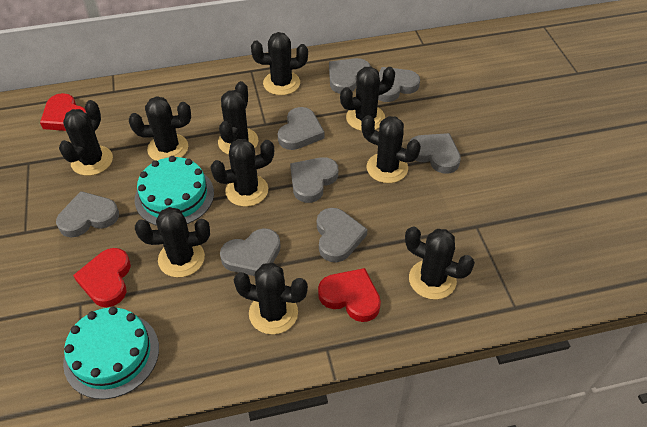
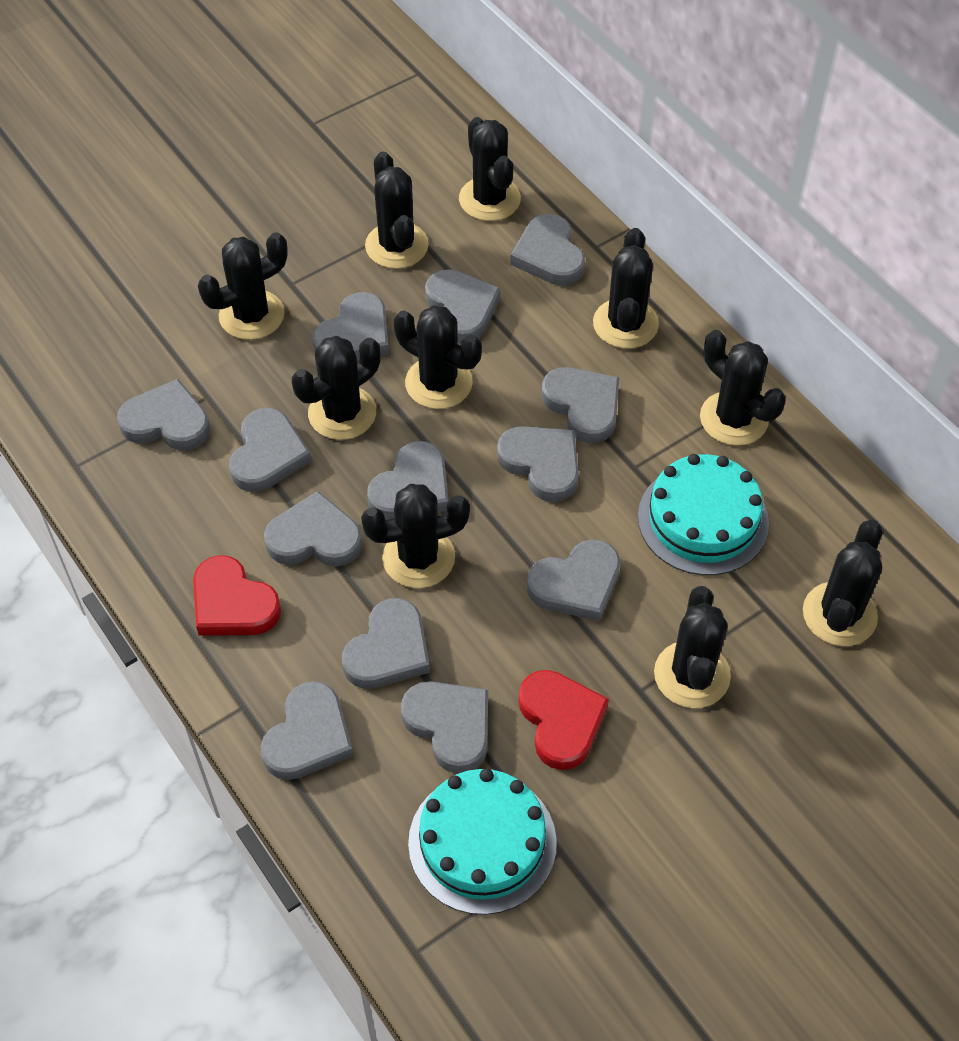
grey heart: 8 -> 13
red heart: 3 -> 2

